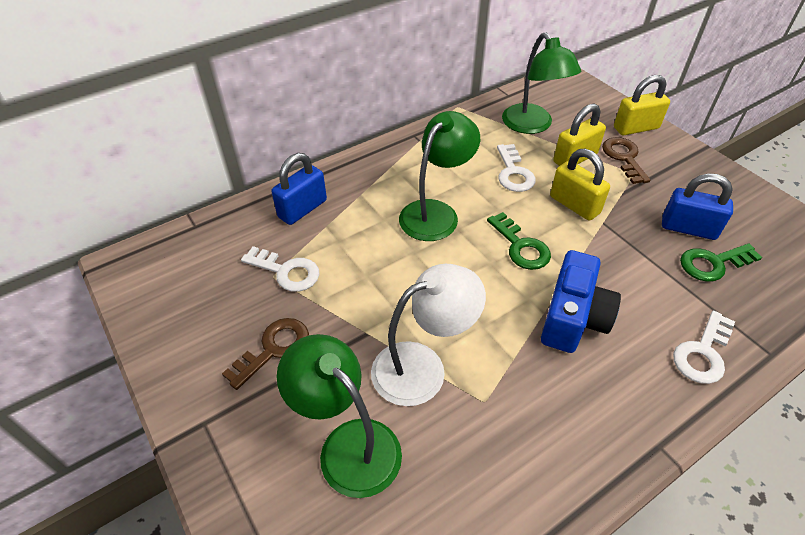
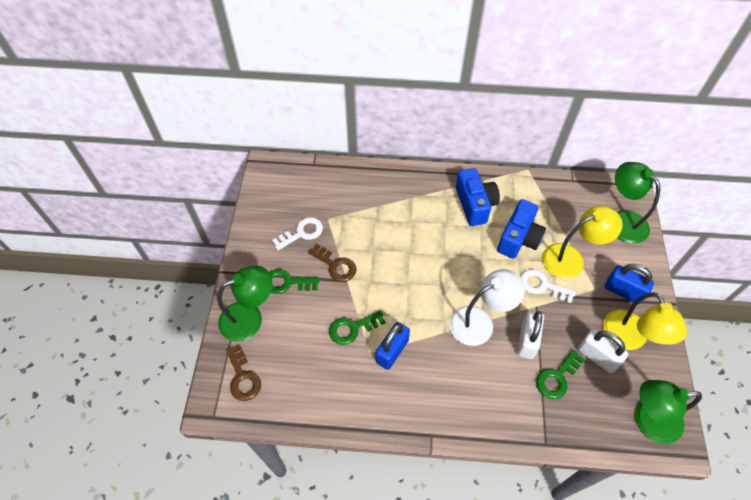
blue camera: 1 -> 2
green key: 2 -> 3
white key: 3 -> 2
white padlock: 0 -> 2
yellow lamp: 0 -> 2
yellow padlock: 3 -> 0

